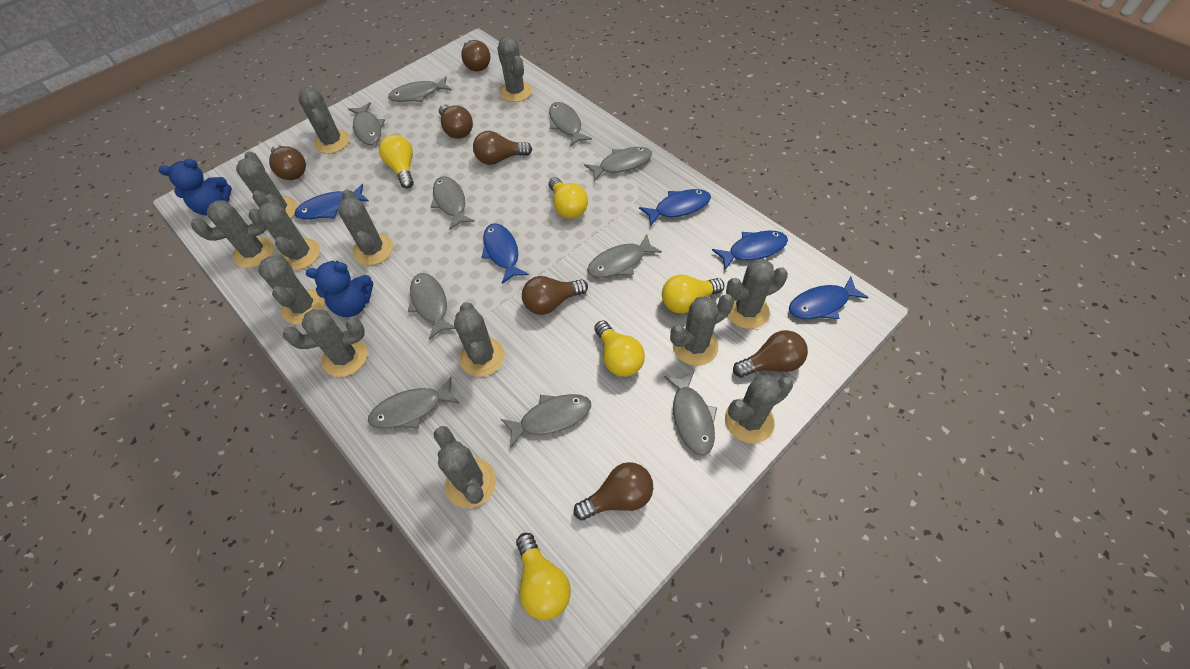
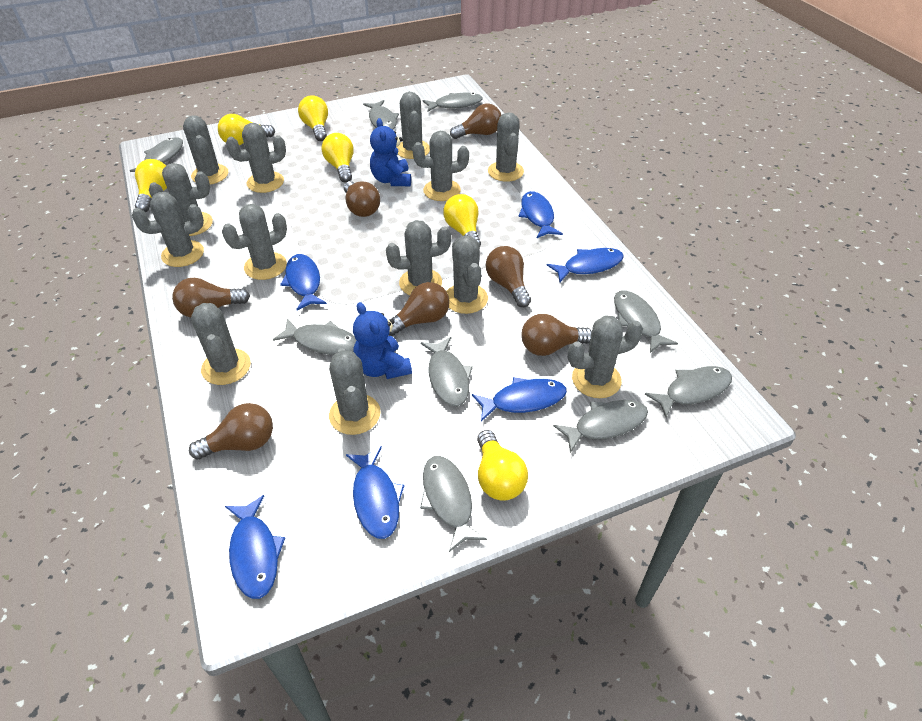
blue fish: 5 -> 6
grey fish: 10 -> 9
yellow light bulb: 5 -> 6

